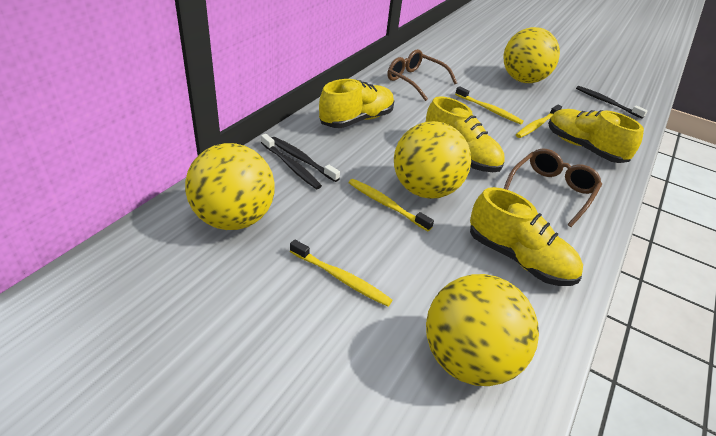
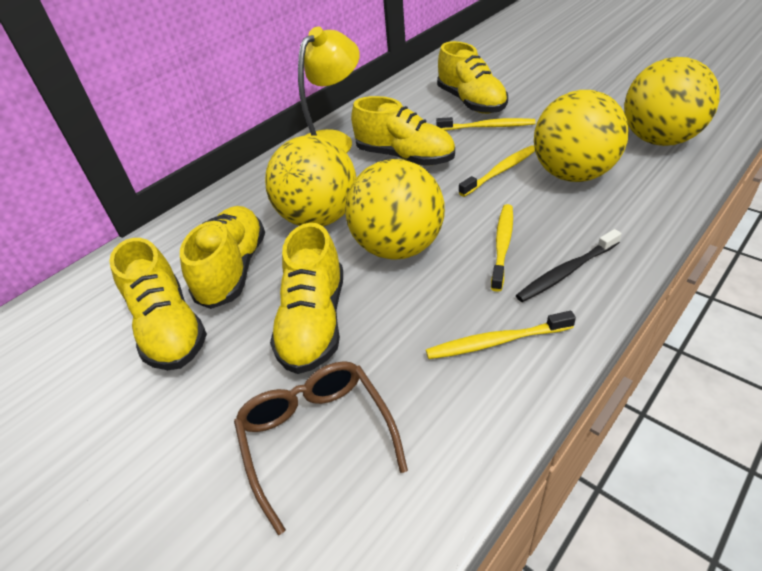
black toothbrush: 3 -> 1
brown glasses: 2 -> 1
yellow lamp: 0 -> 1
yellow shoe: 4 -> 5

